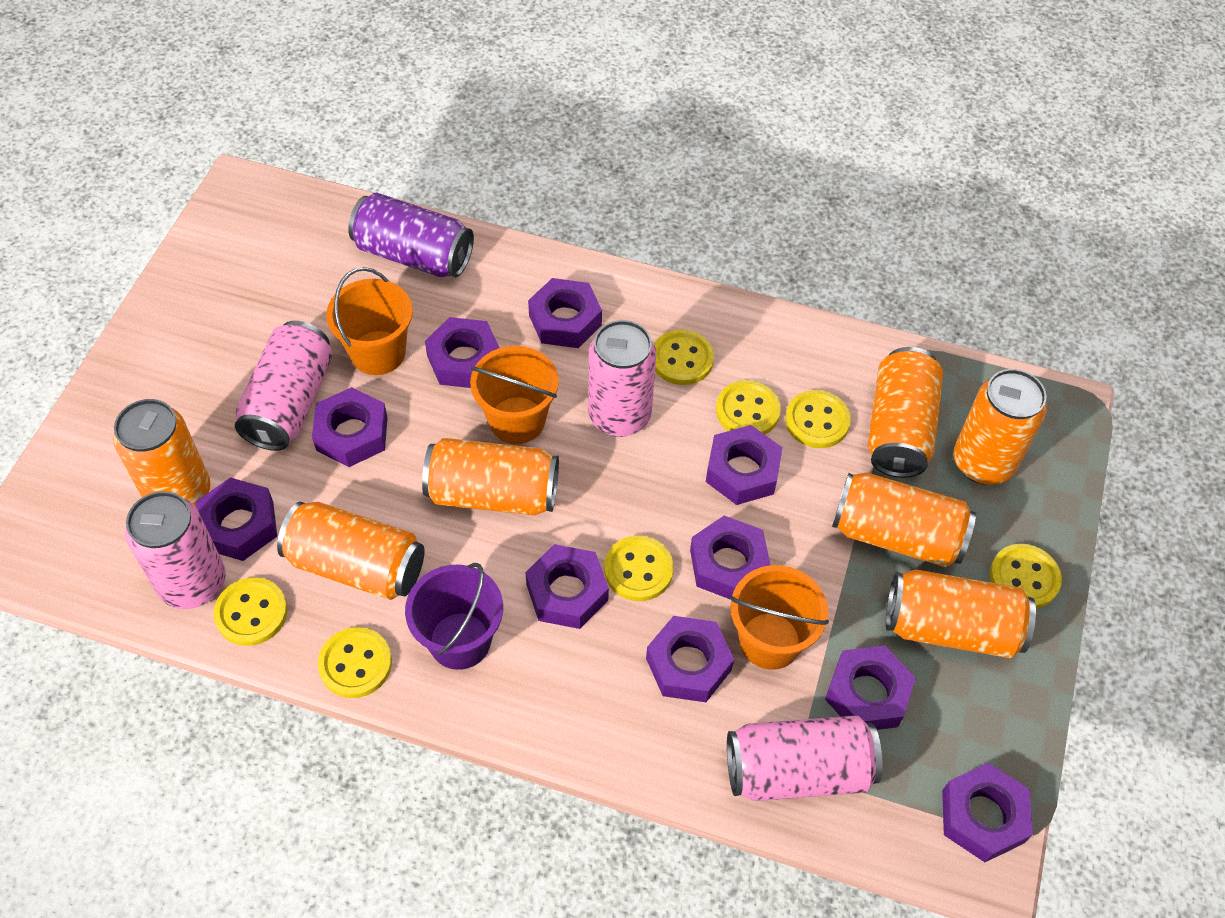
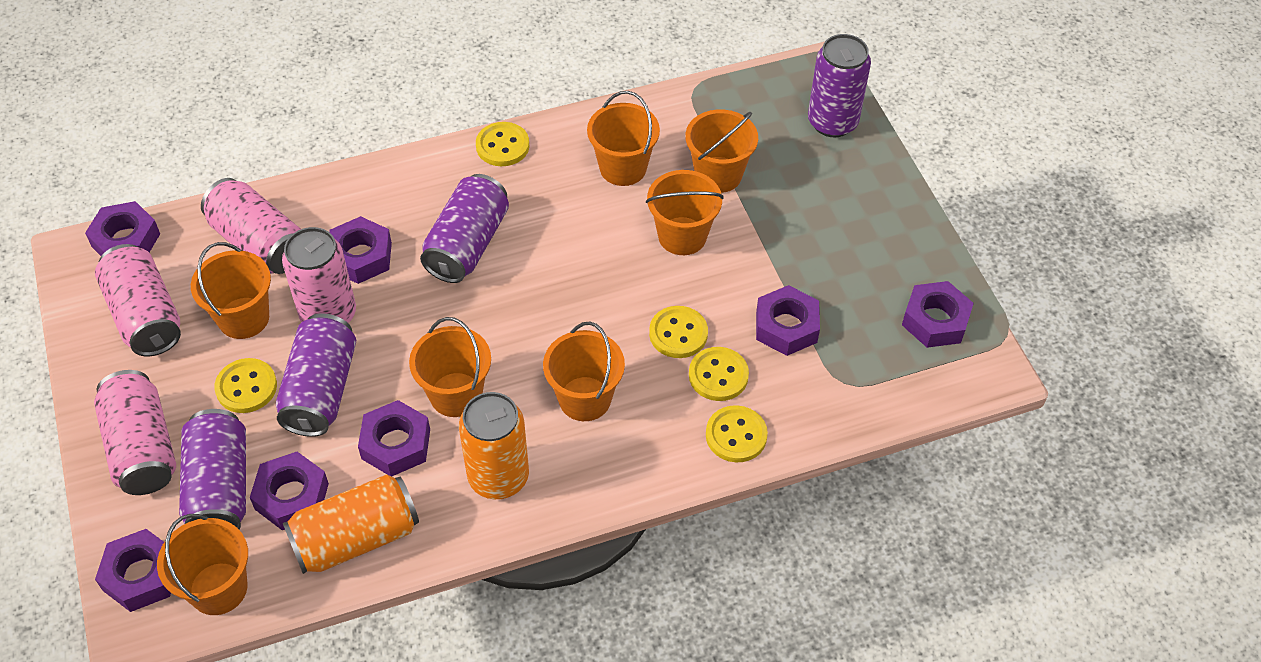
orange bucket: 3 -> 7
orange can: 7 -> 2
purple bucket: 1 -> 0
purple can: 1 -> 4
purple nut: 10 -> 7
yellow button: 7 -> 5

